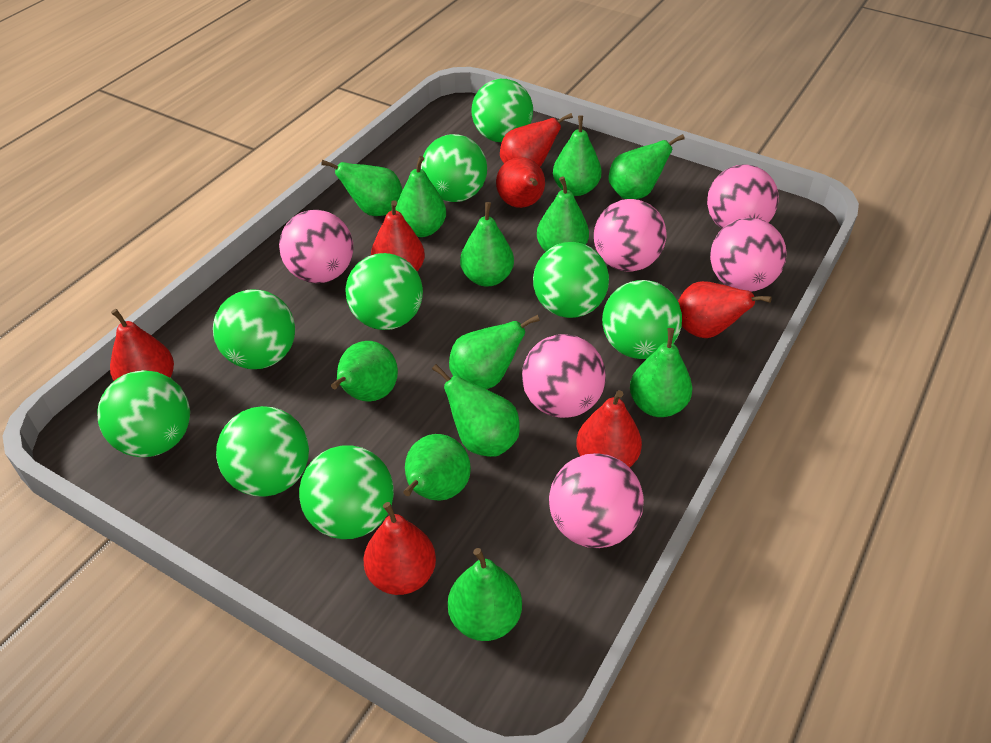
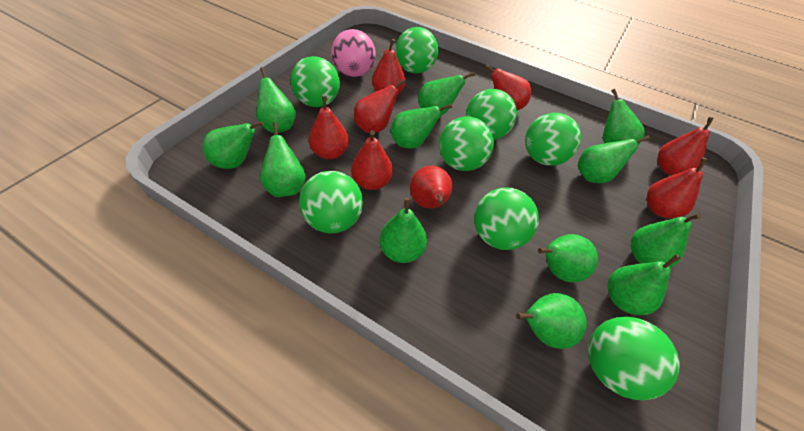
green ball: 9 -> 8
pink ball: 6 -> 1
red pear: 7 -> 8

